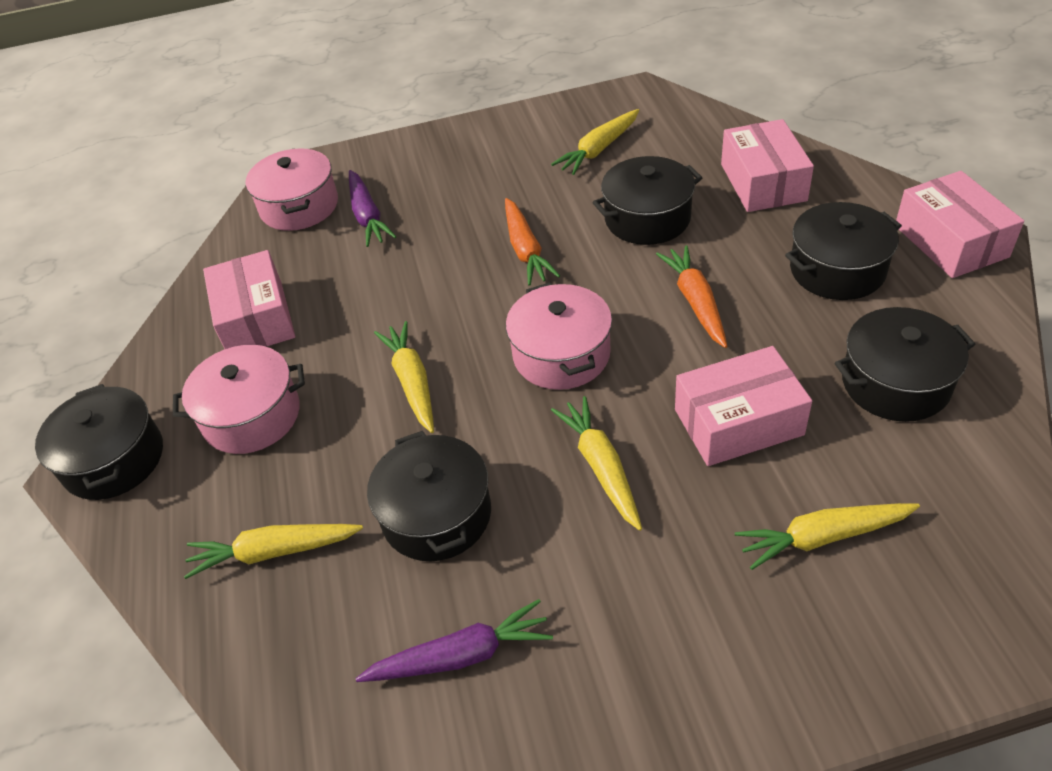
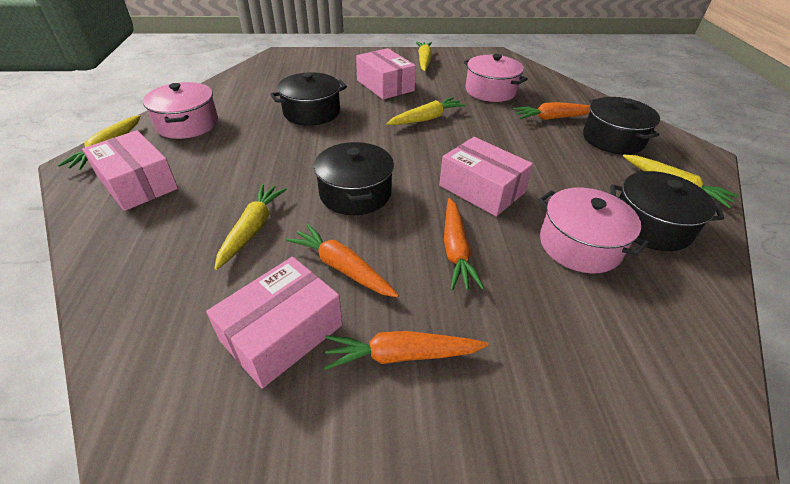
black pot: 5 -> 4
orange carrot: 2 -> 4
purple carrot: 2 -> 0

